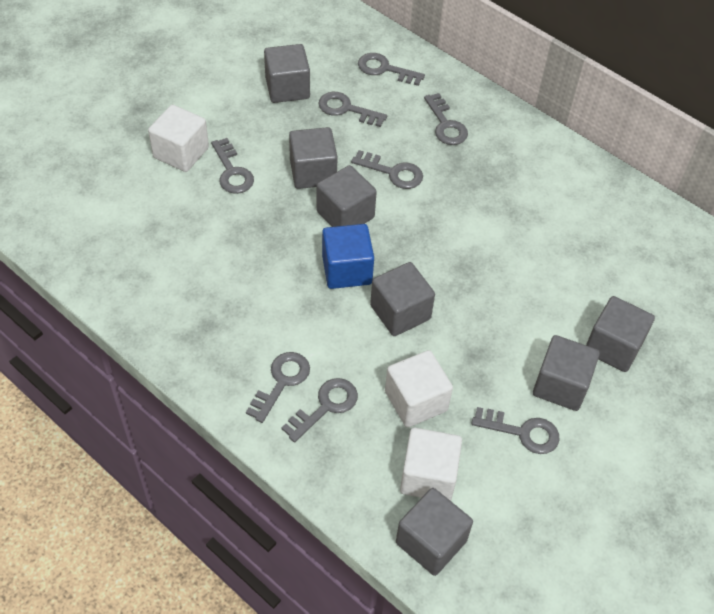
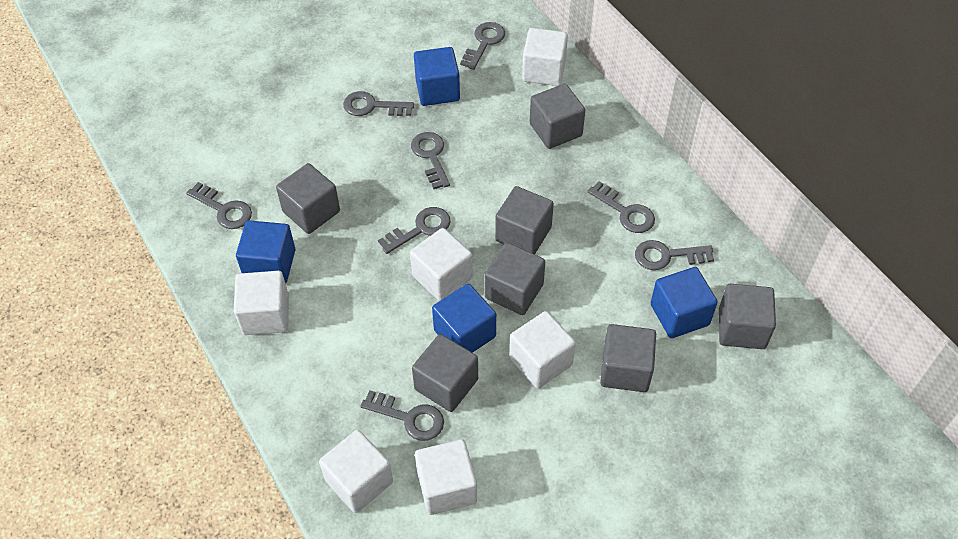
blue cube: 1 -> 4
white cube: 3 -> 6

